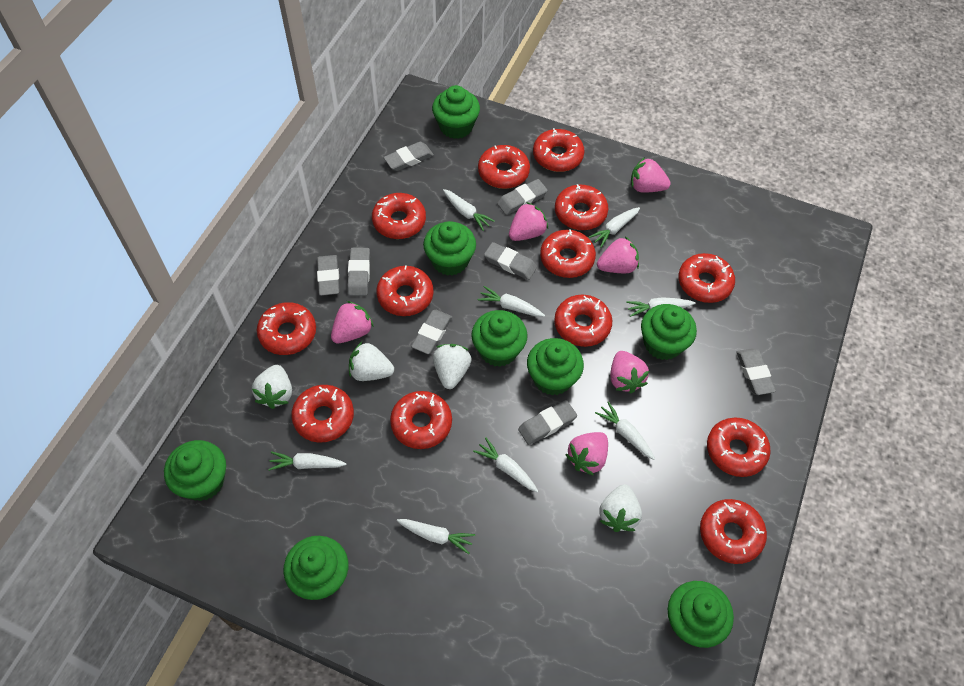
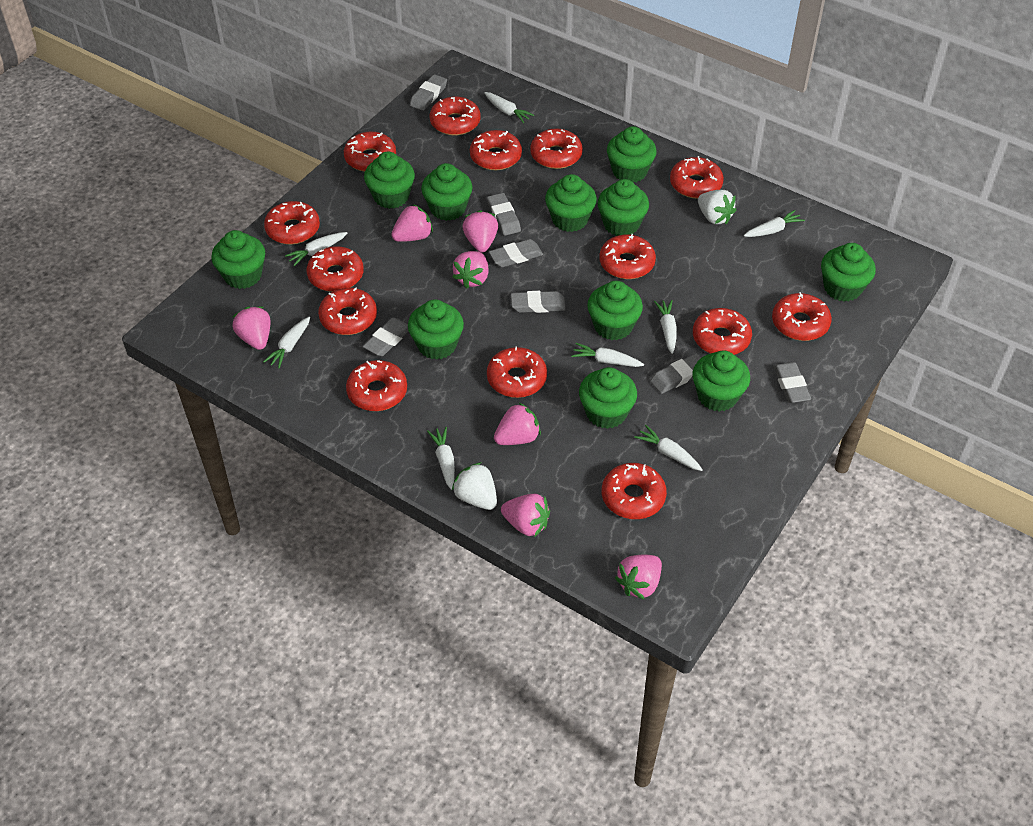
green cupcake: 8 -> 11
grey eraser: 8 -> 7
pink strawberry: 6 -> 7
red donut: 13 -> 14
white strawberry: 4 -> 2

